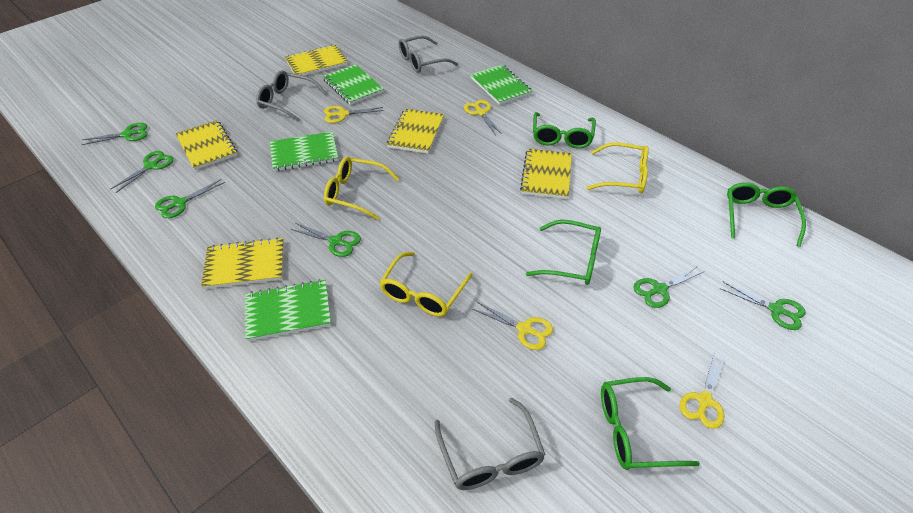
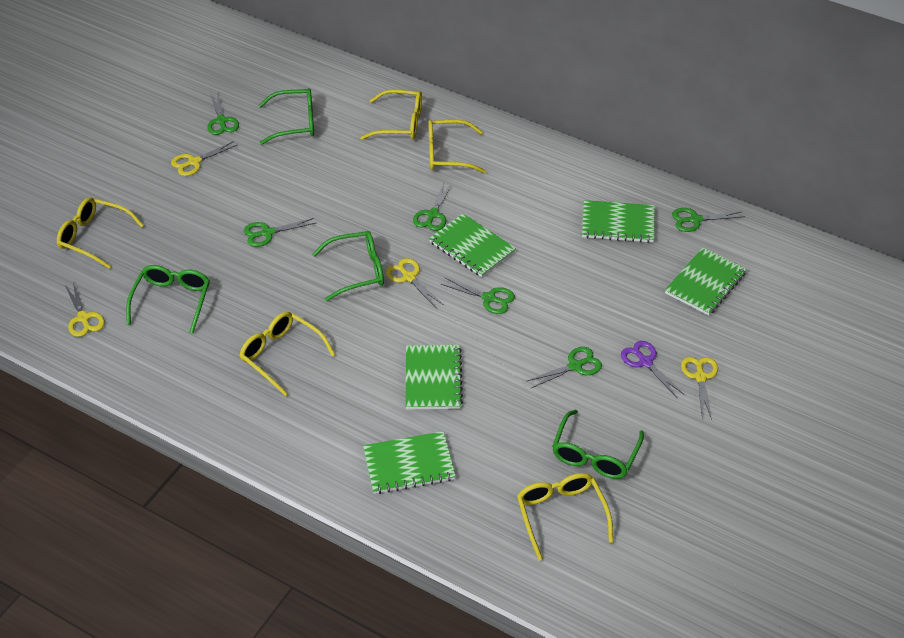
green notebook: 4 -> 5
grey glasses: 3 -> 0
purple scissors: 0 -> 1
yellow glasses: 3 -> 5
yellow notebook: 5 -> 0

